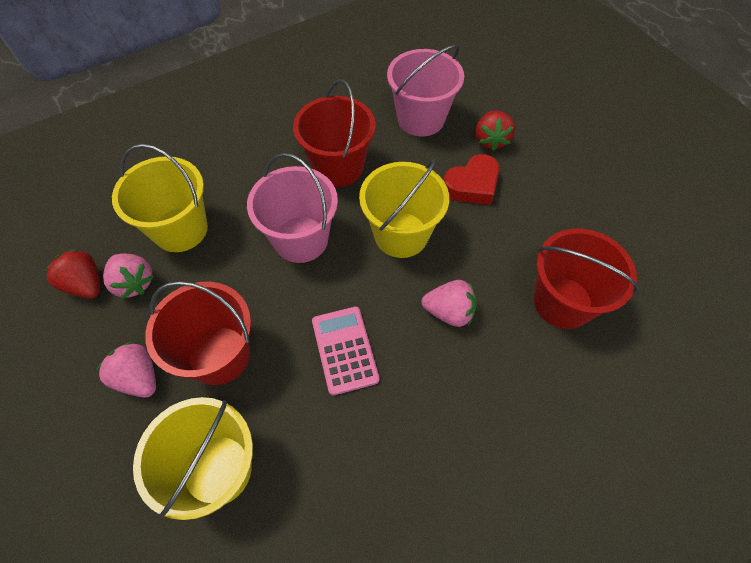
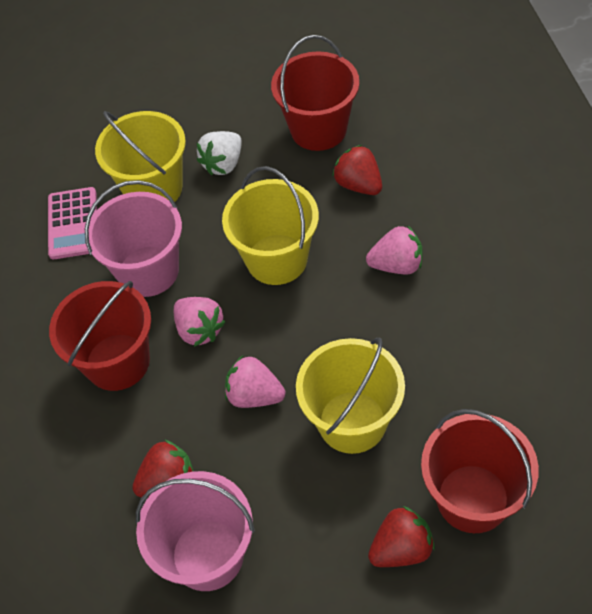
red heart: 1 -> 0
red strawberry: 2 -> 3
white strawberry: 0 -> 1

